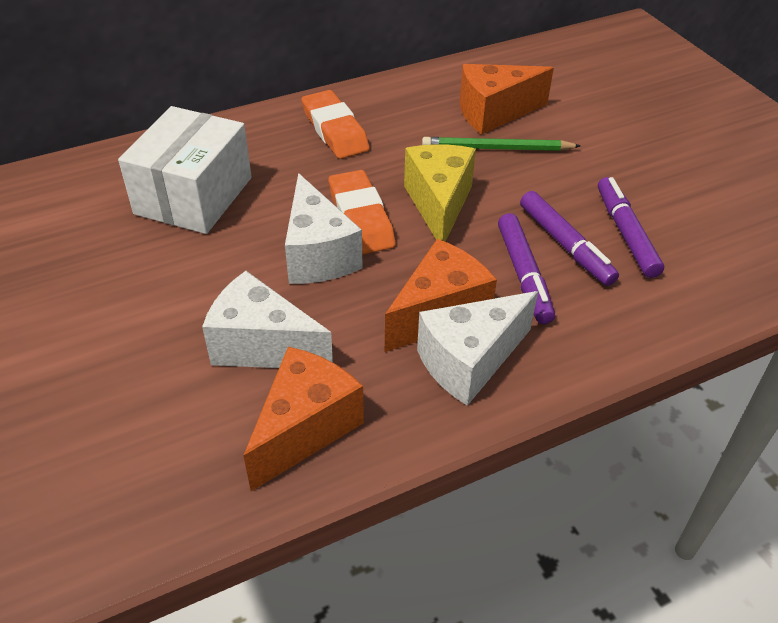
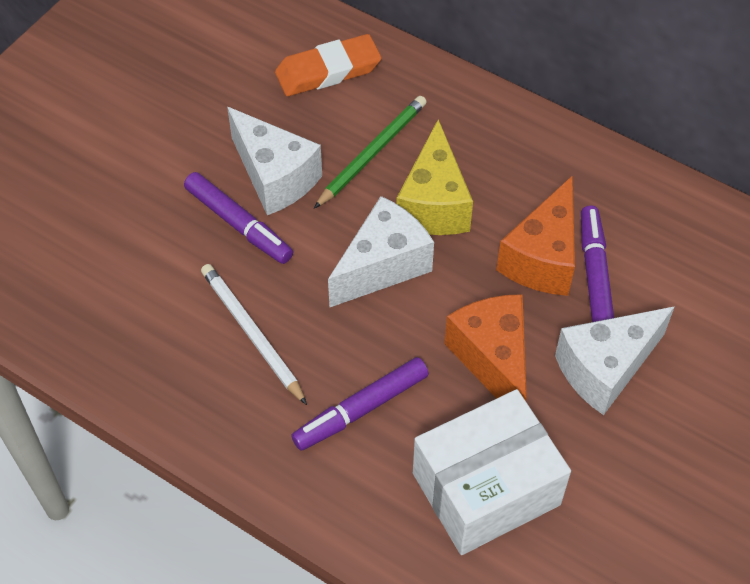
orange cheese: 3 -> 2
orange eraser: 2 -> 1
white pencil: 0 -> 1

